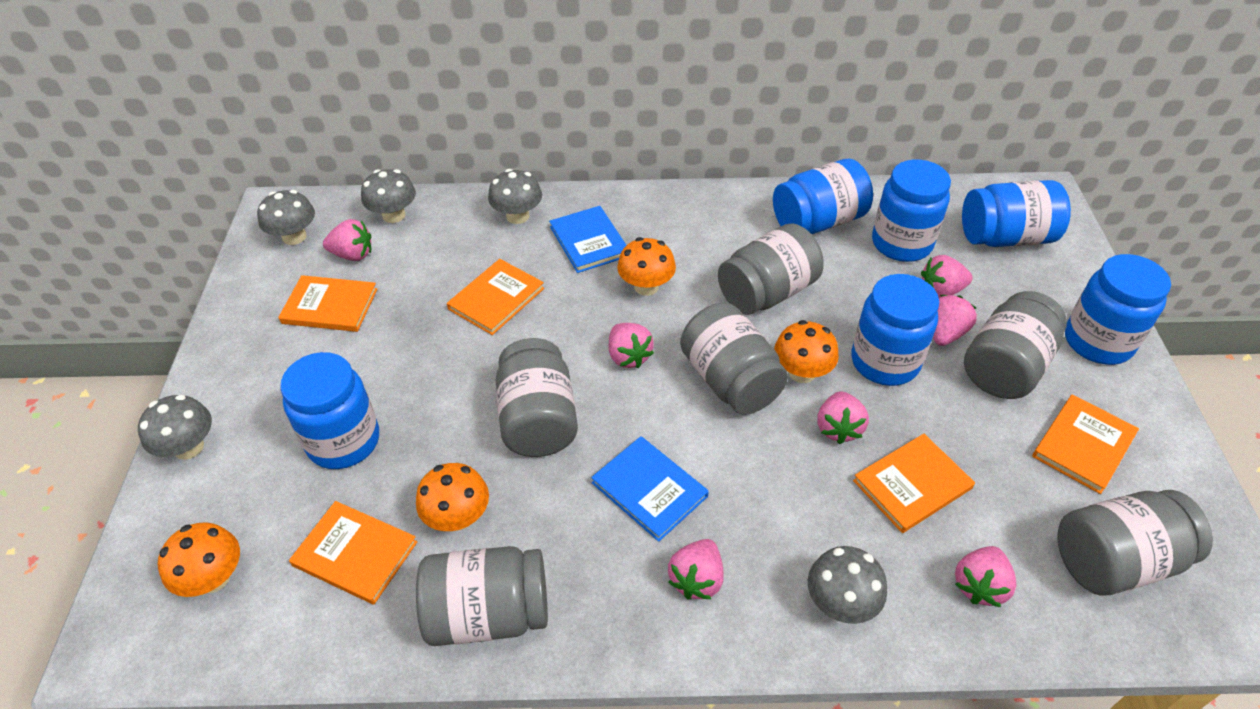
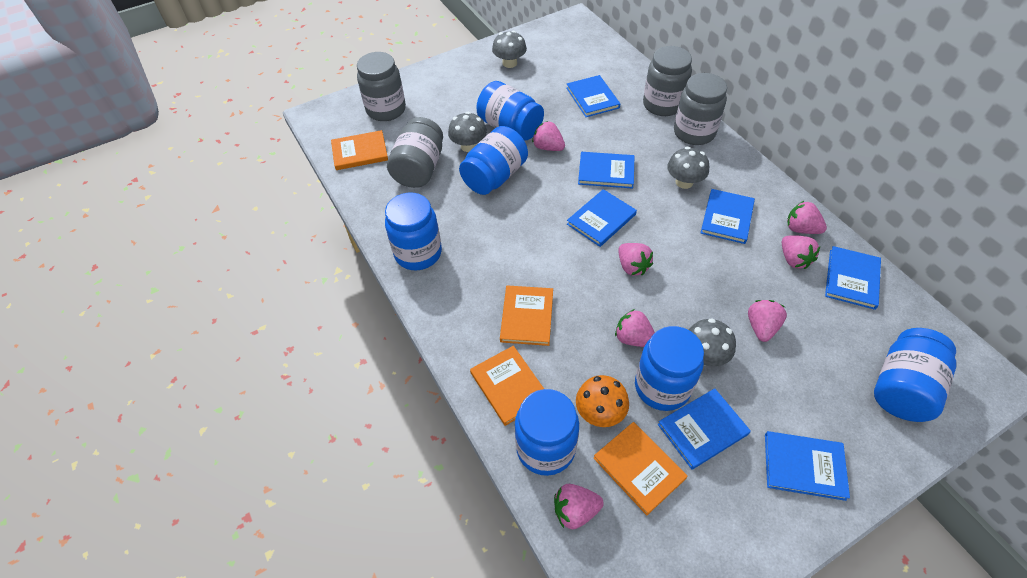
blue book: 2 -> 7
grey jar: 6 -> 4
grey mushroom: 5 -> 4
orange book: 5 -> 4
orange mushroom: 4 -> 1

